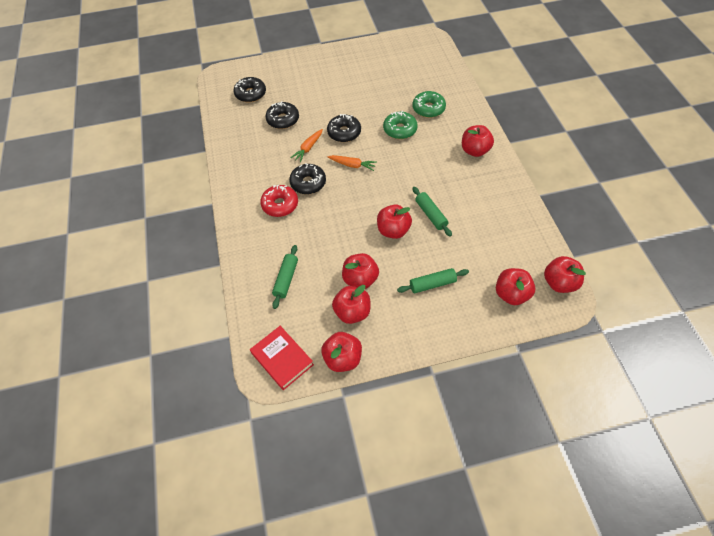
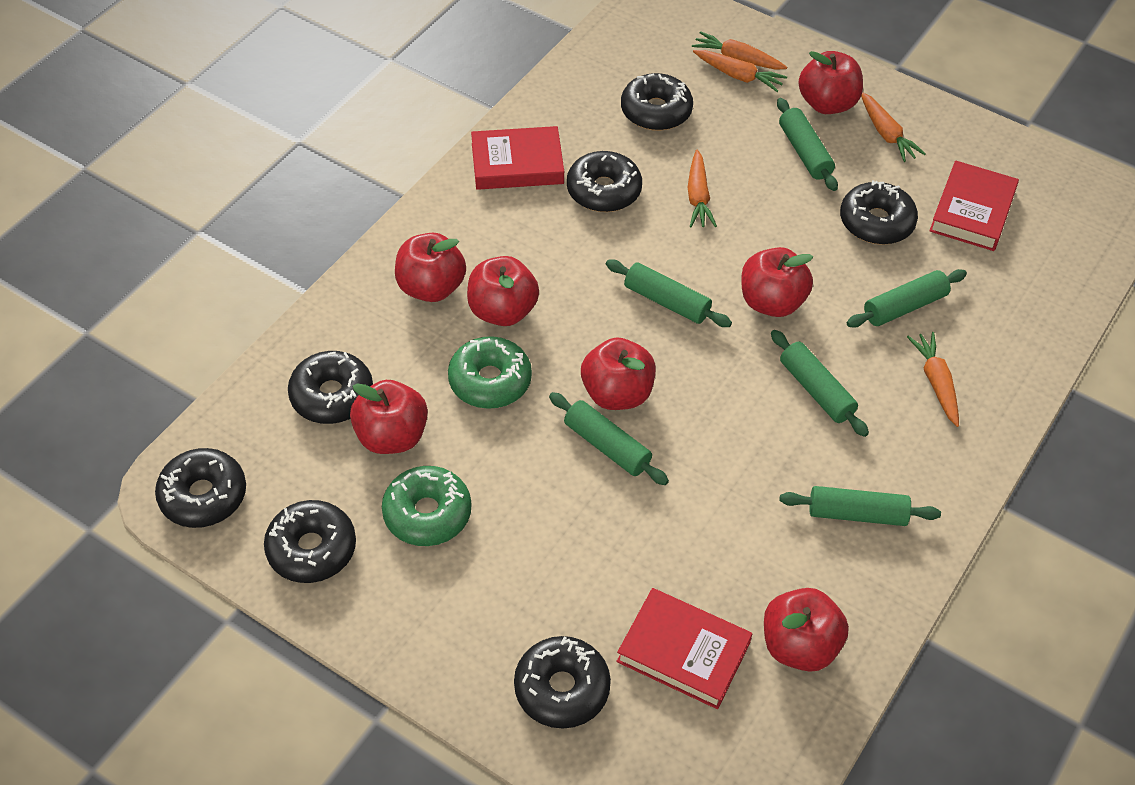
black donut: 4 -> 7
green rolling pin: 3 -> 6
orange carrot: 2 -> 5
red book: 1 -> 3
red donut: 1 -> 0

